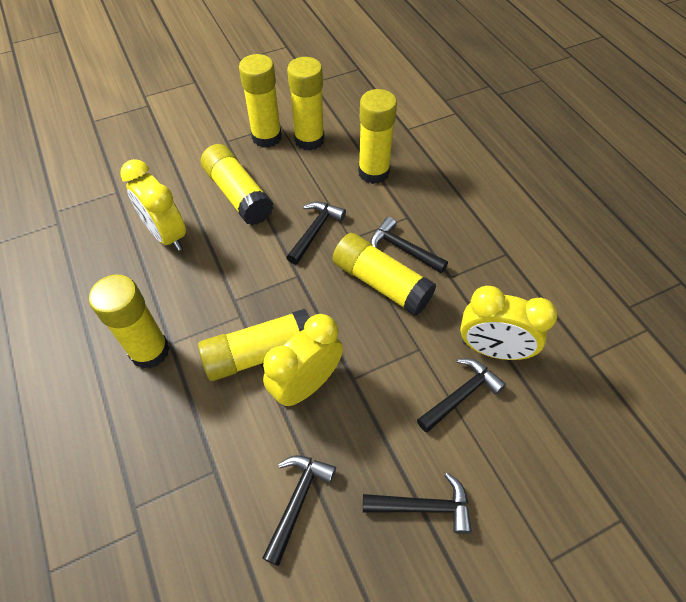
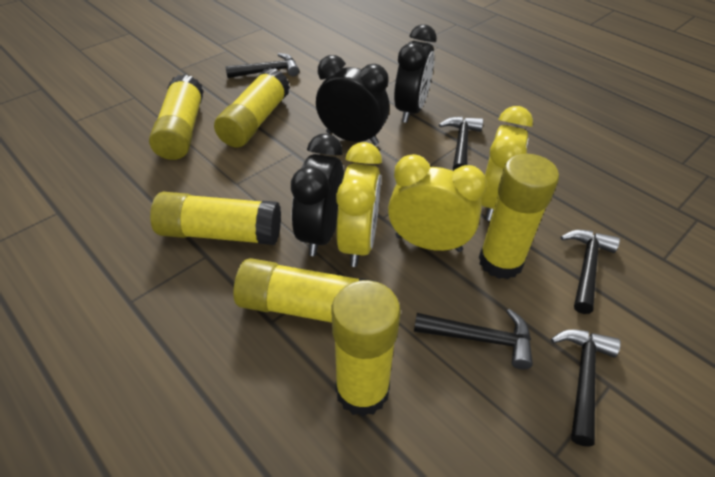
black clock: 0 -> 3
yellow glue stick: 7 -> 6

